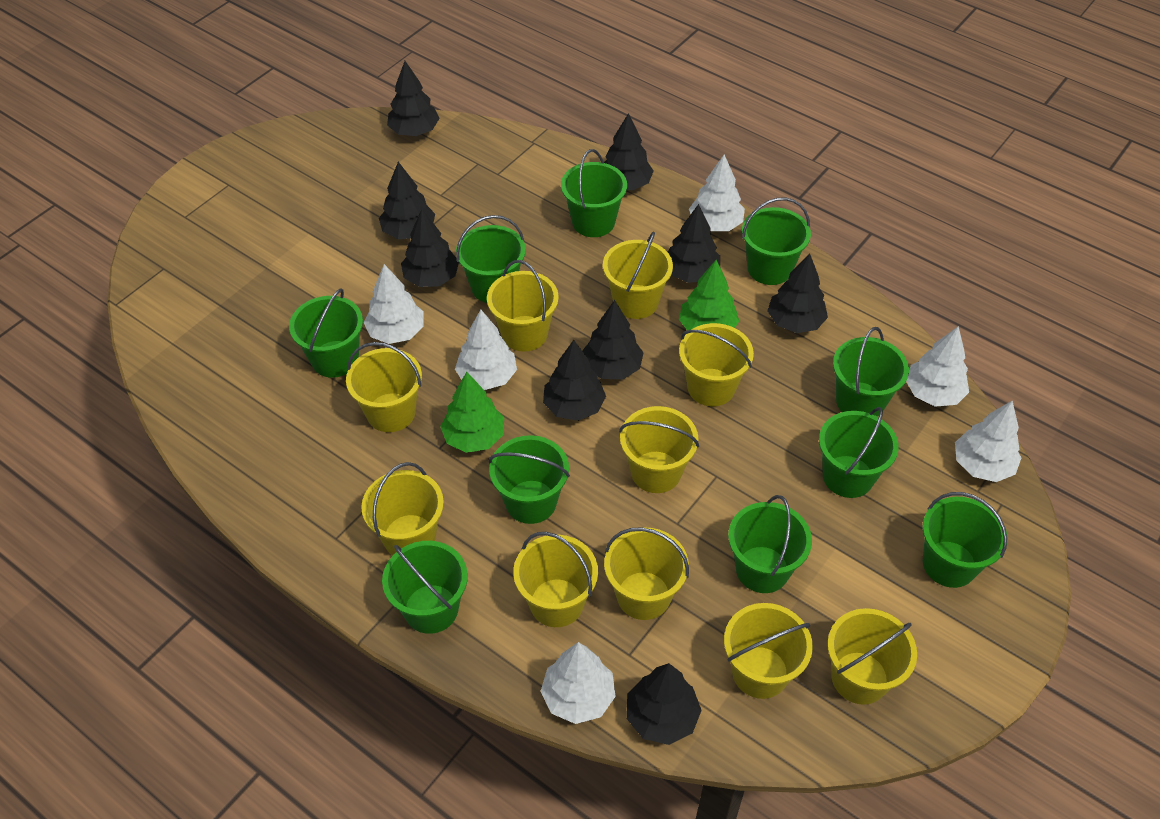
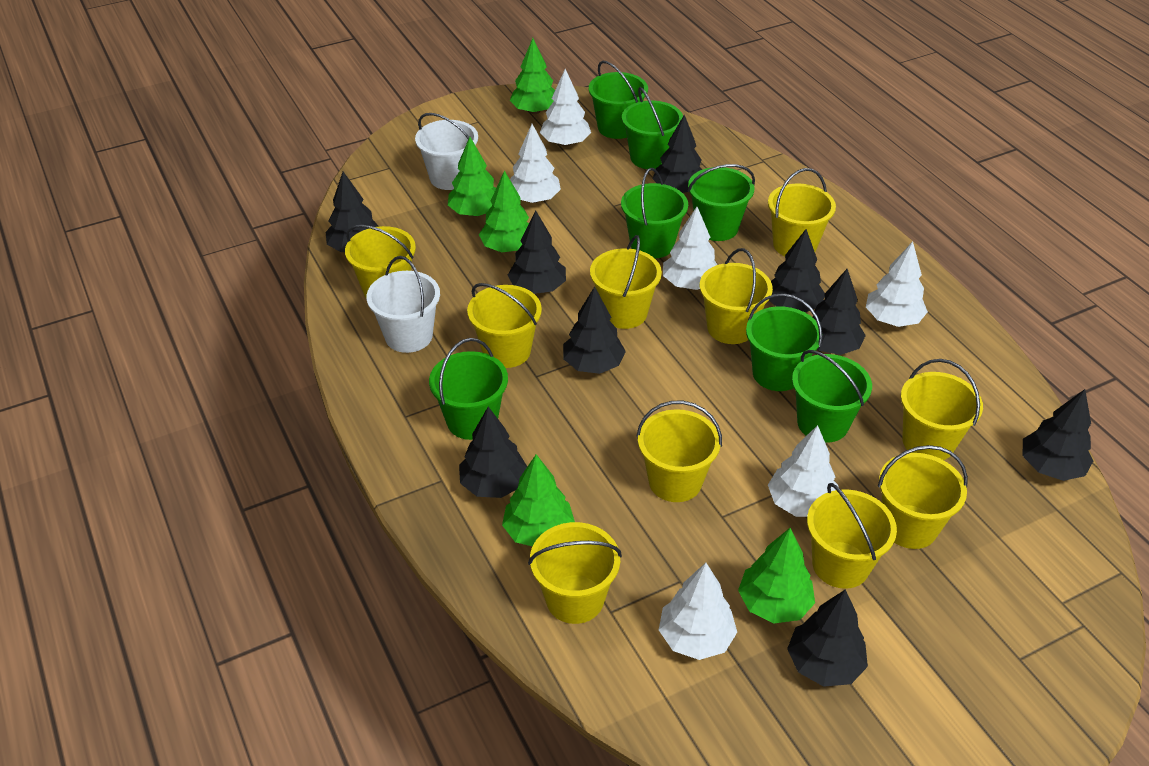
green bucket: 10 -> 7
green tree: 2 -> 5
white bucket: 0 -> 2

